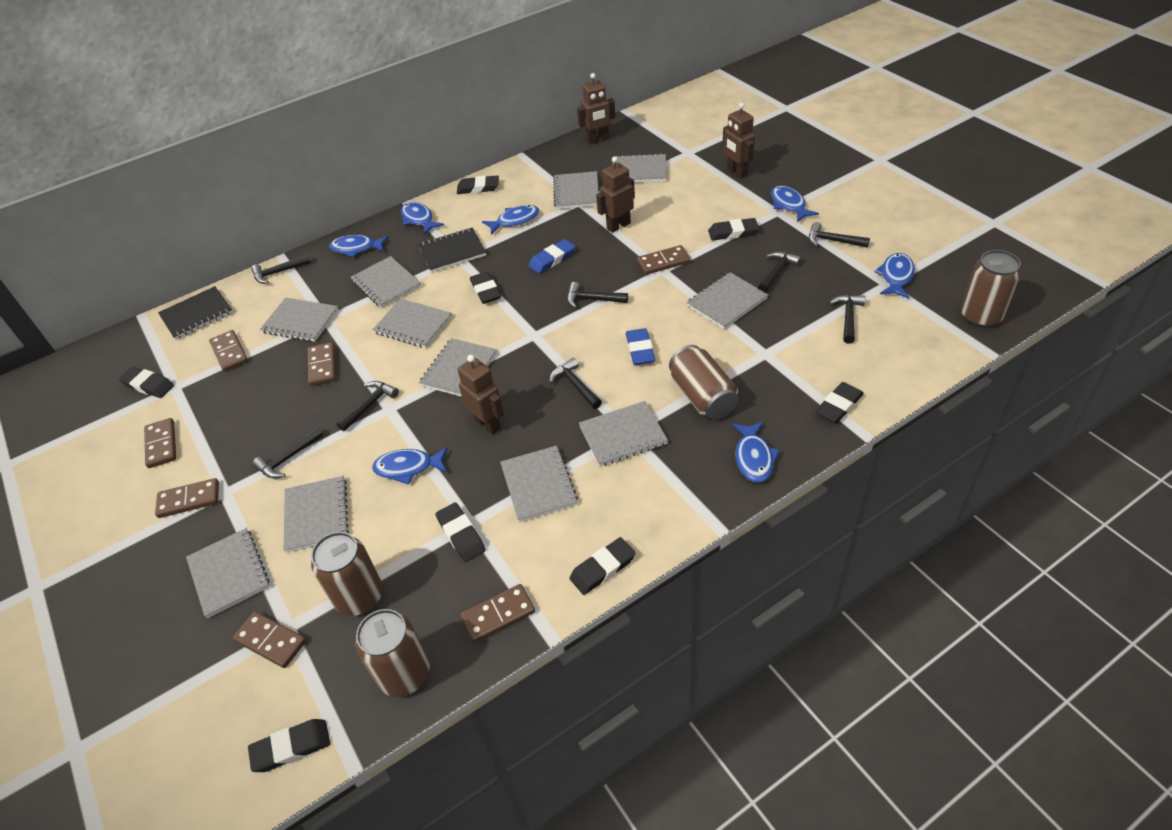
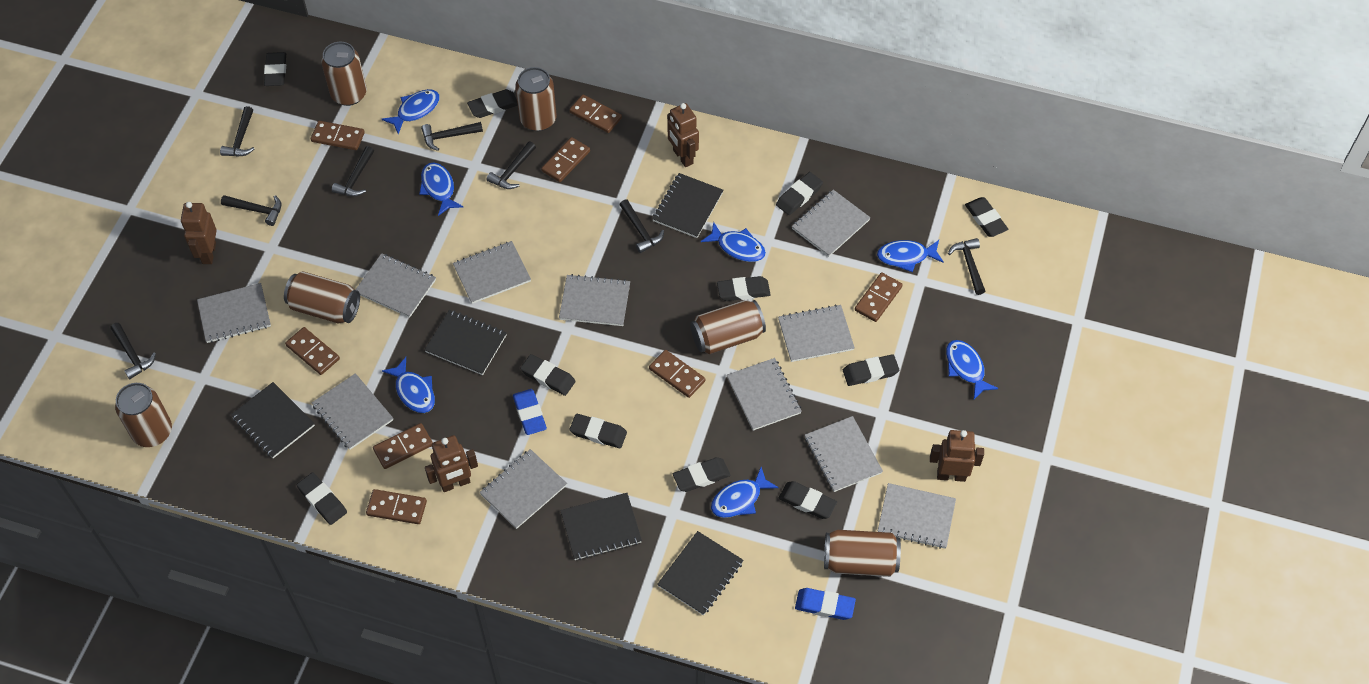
black eraser: 8 -> 11
black notebook: 2 -> 5
brown can: 4 -> 6
brown domino: 7 -> 8

